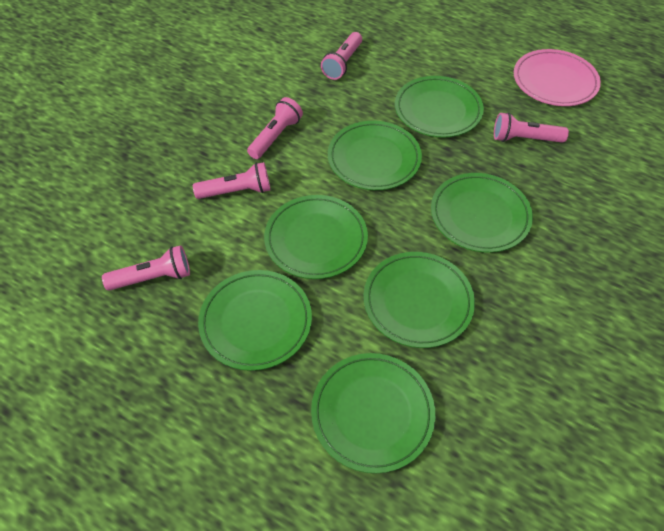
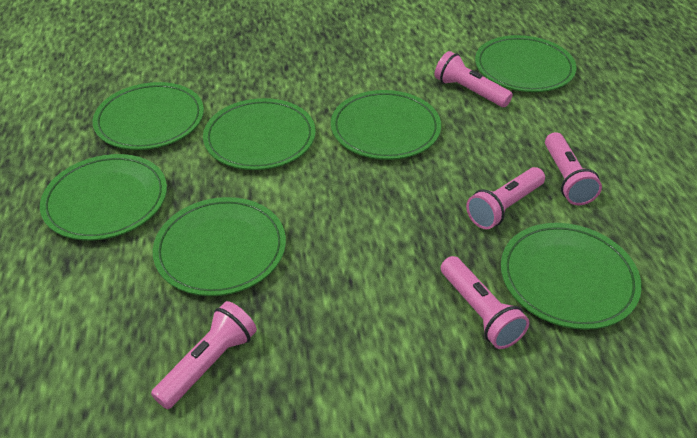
pink plate: 1 -> 0

